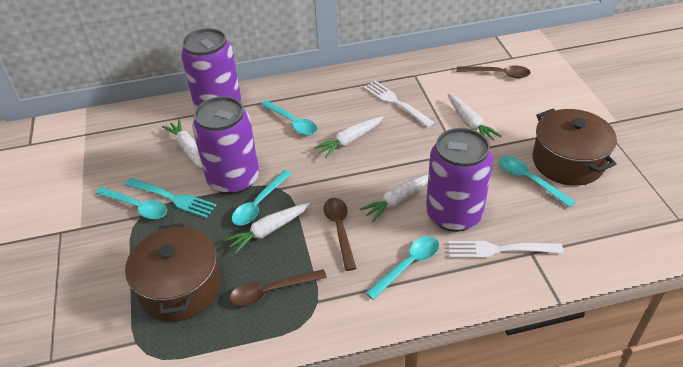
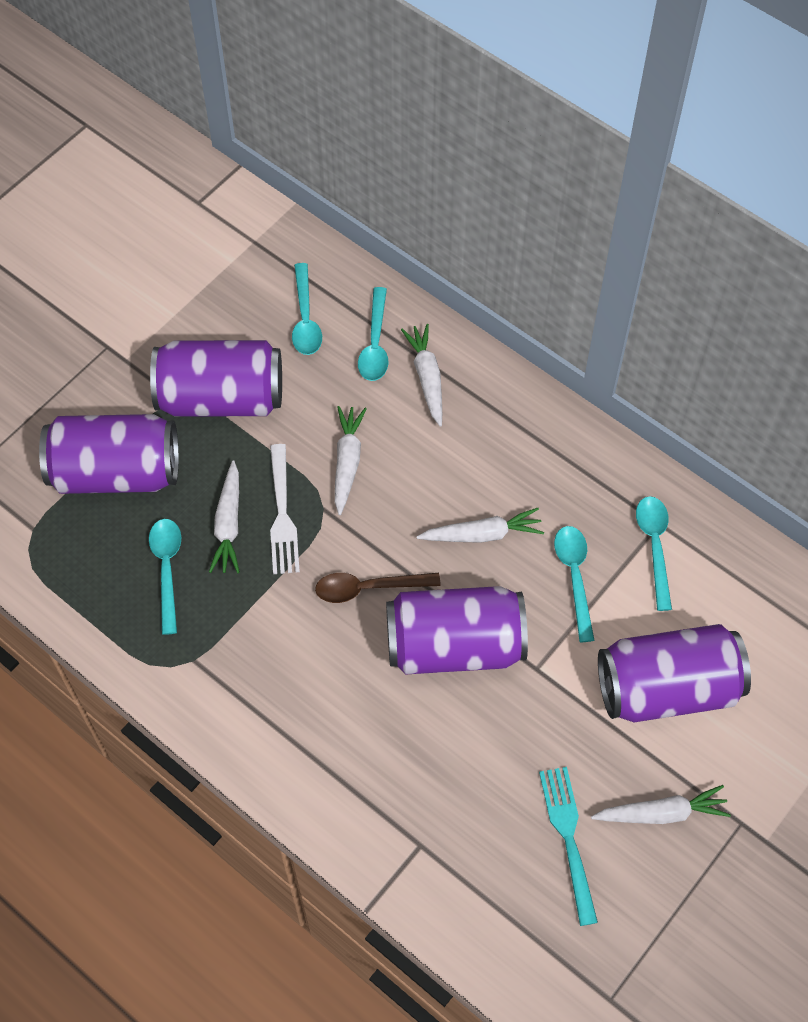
brown pot: 2 -> 0
brown spoon: 3 -> 1
purple can: 3 -> 4
white fork: 2 -> 1

